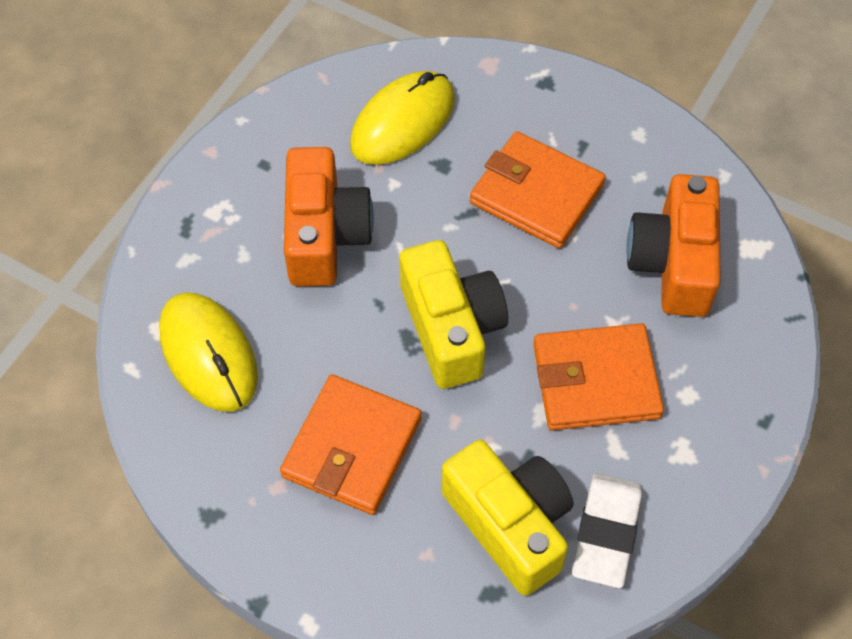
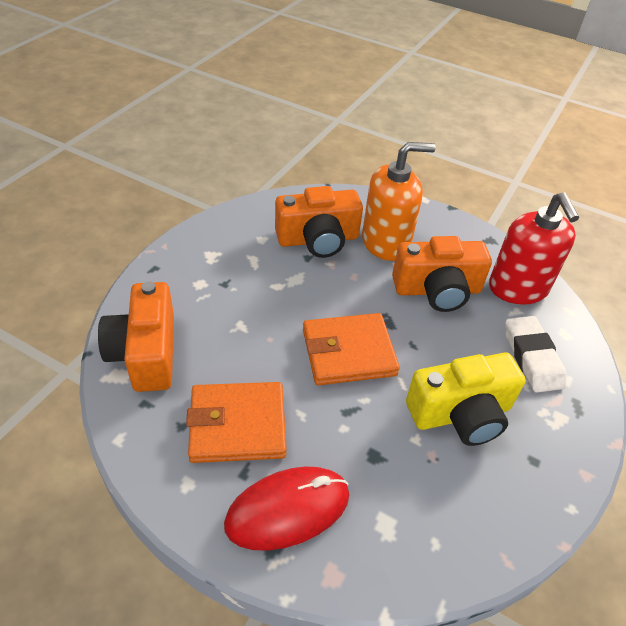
orange camera: 2 -> 3
orange soap dispenser: 0 -> 1
orange wallet: 3 -> 2
red mouse: 0 -> 1
red soap dispenser: 0 -> 1
yellow camera: 2 -> 1
yellow mouse: 2 -> 0

